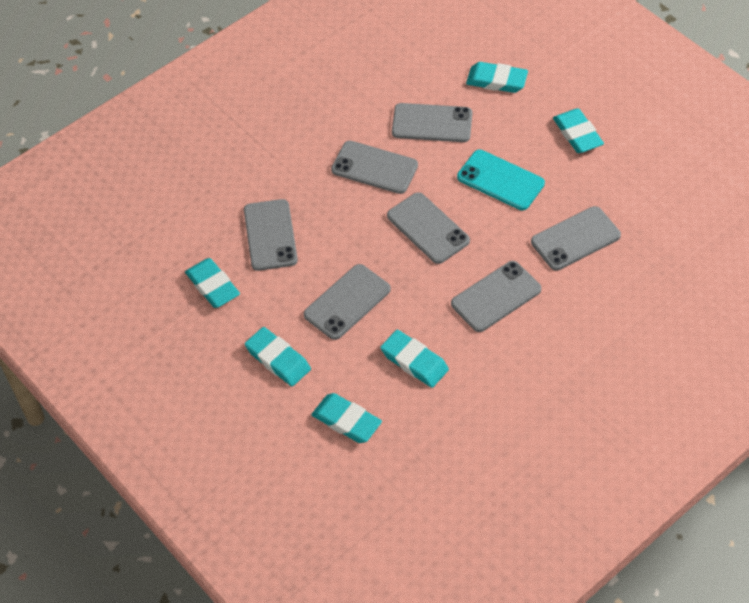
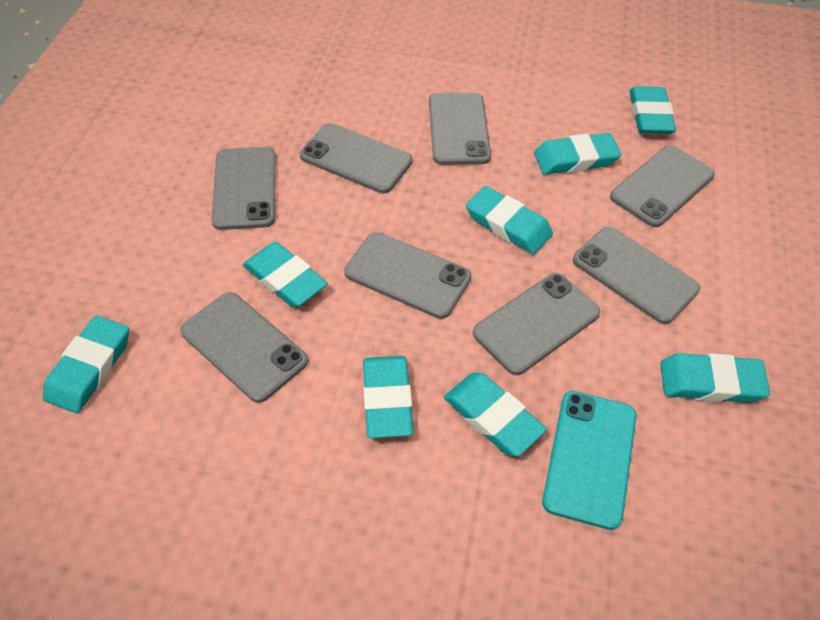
grey phone: 7 -> 8
turquoise eraser: 6 -> 8

